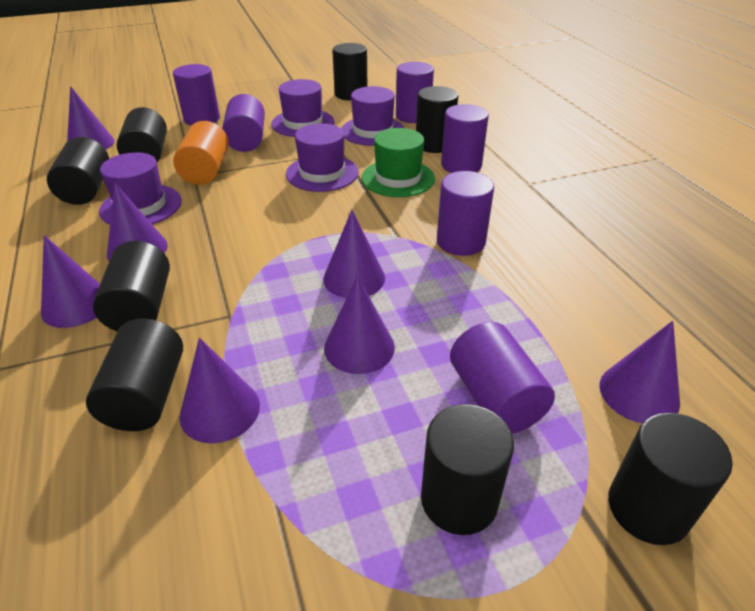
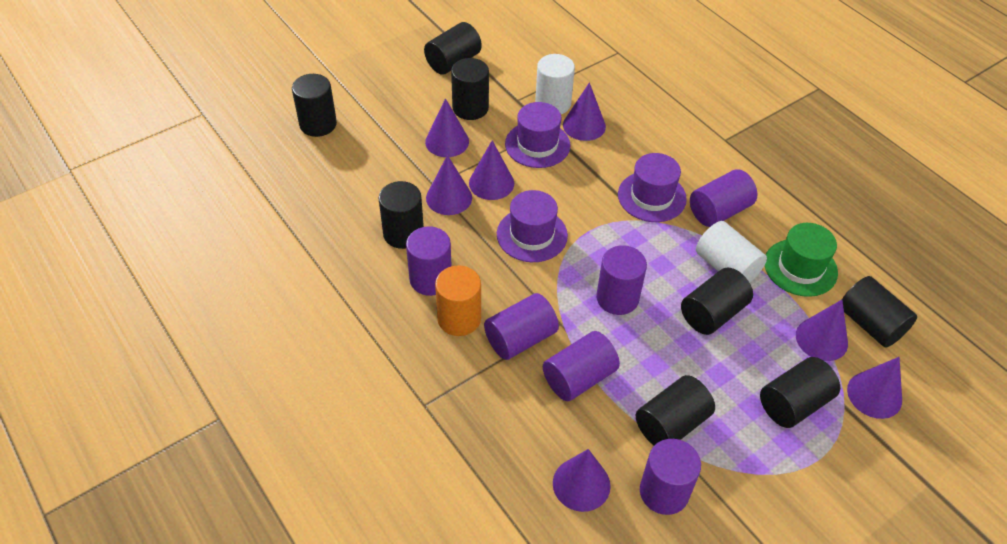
purple hat: 4 -> 3
white cylinder: 0 -> 2

